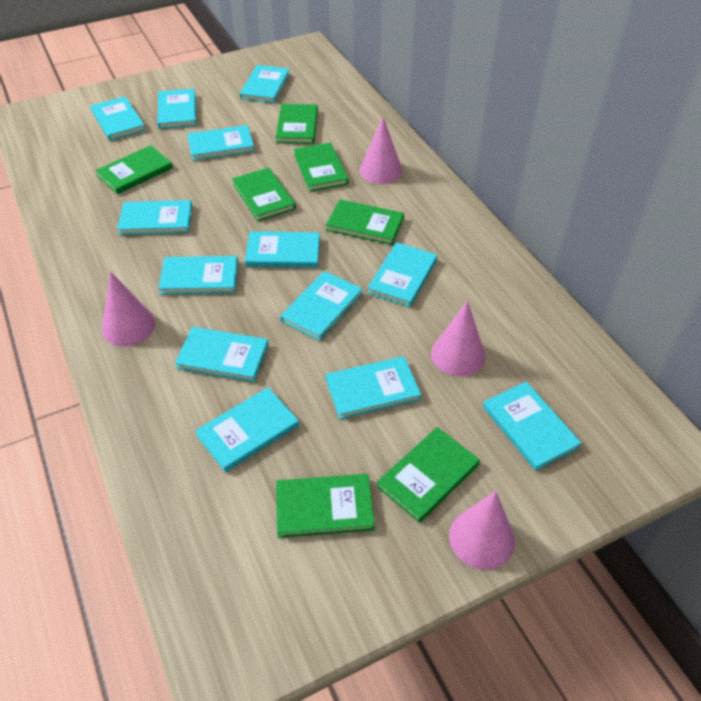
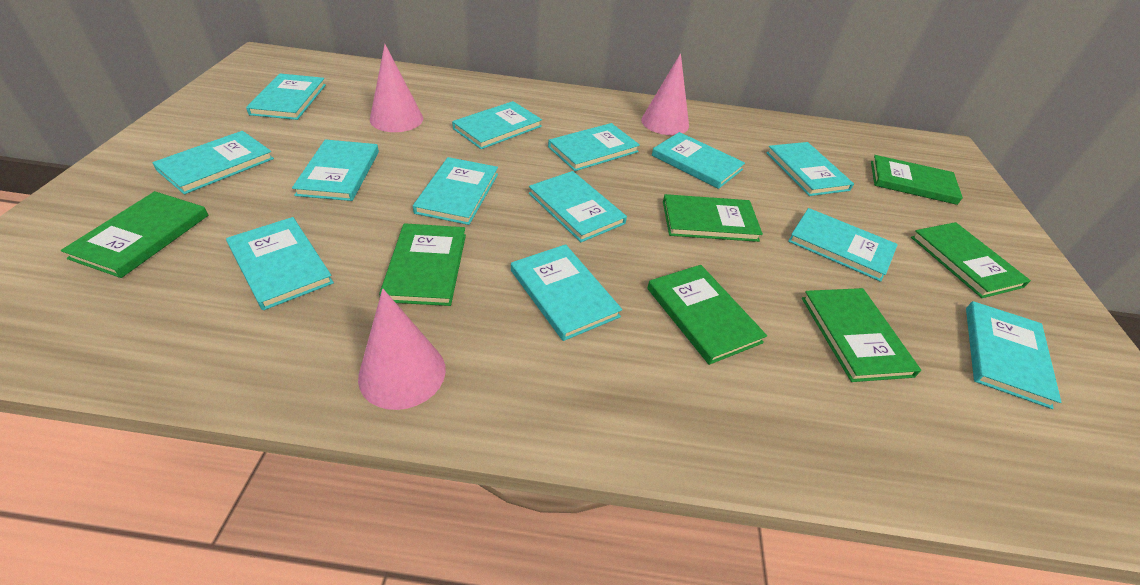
pink cone: 4 -> 3

